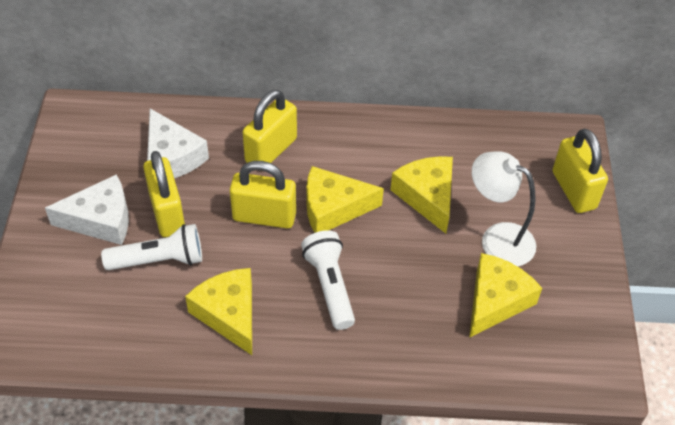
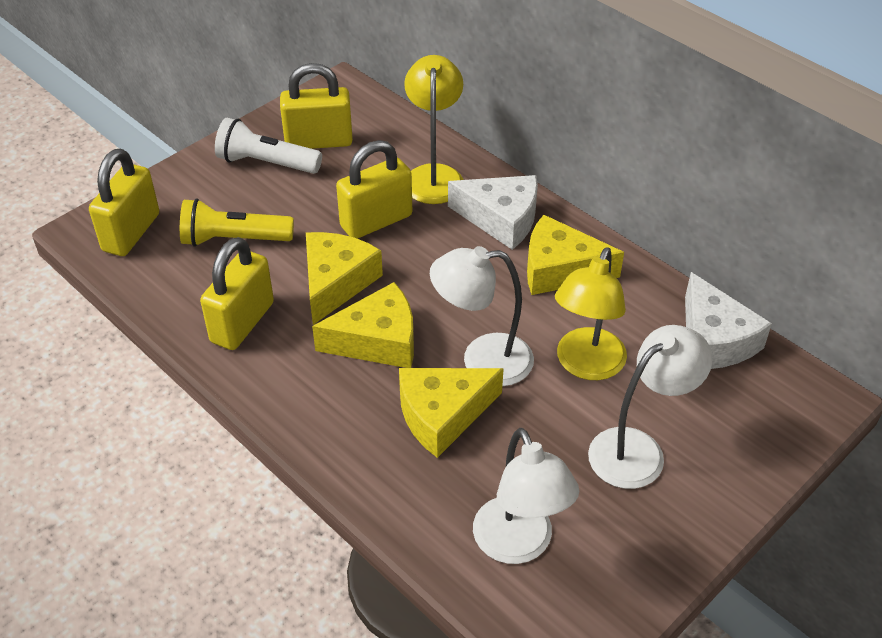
white flashlight: 2 -> 1
white lamp: 1 -> 3
yellow flashlight: 0 -> 1
yellow lamp: 0 -> 2

